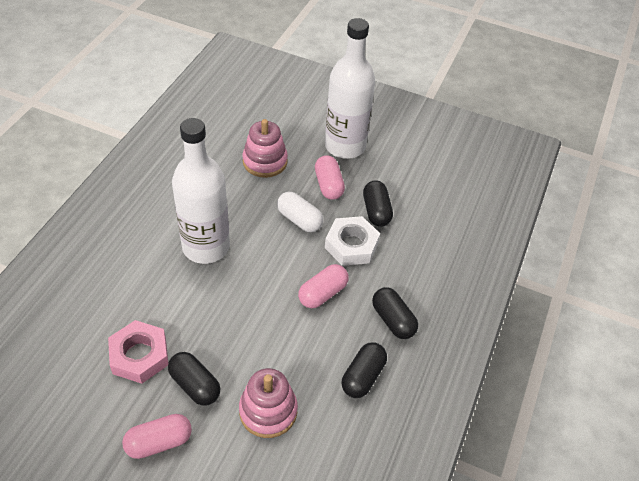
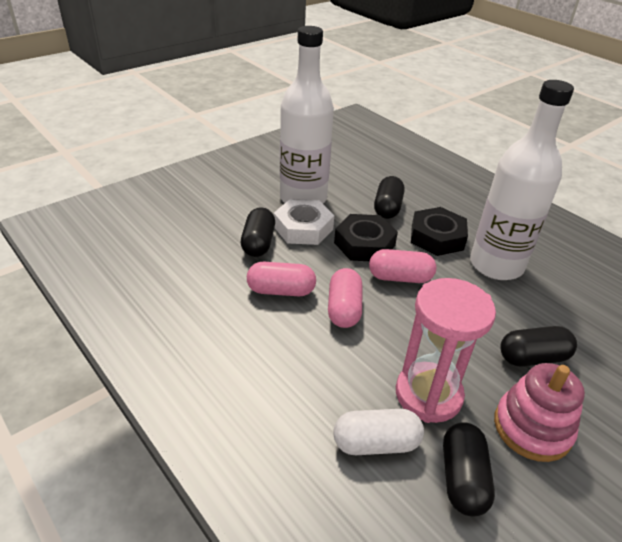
black nut: 0 -> 2
pink hourglass: 0 -> 1
pink nut: 1 -> 0
pink stacking toy: 2 -> 1

